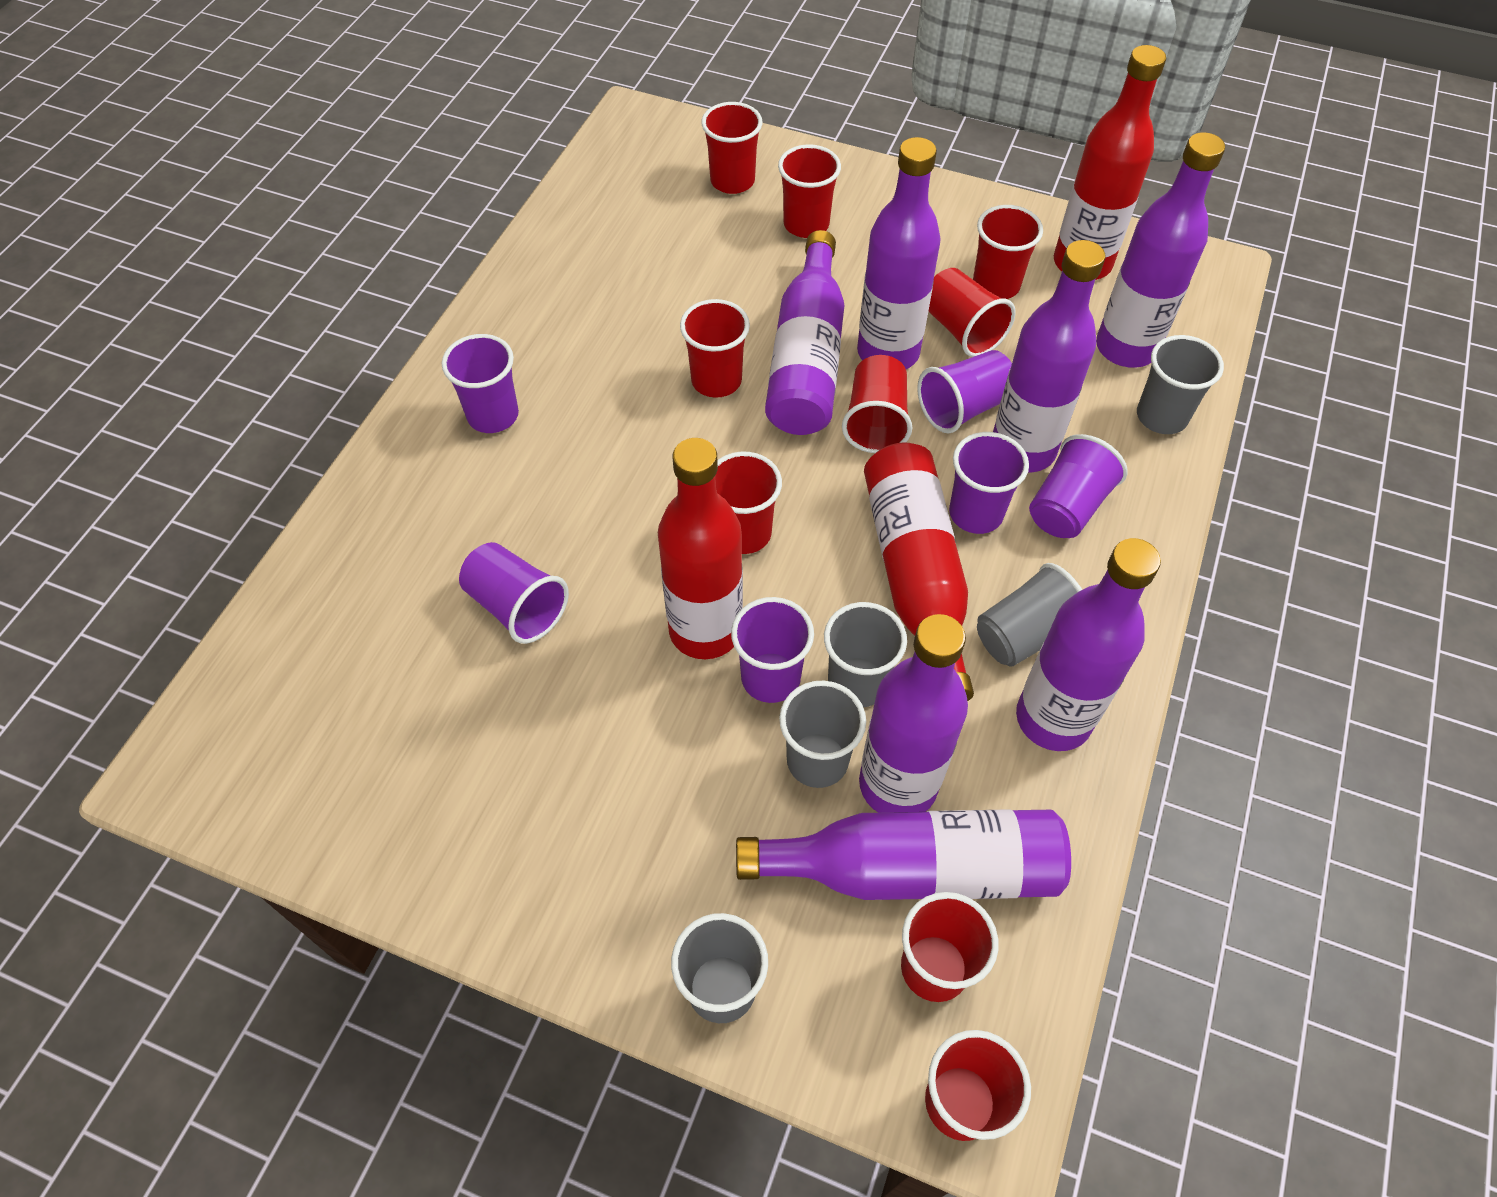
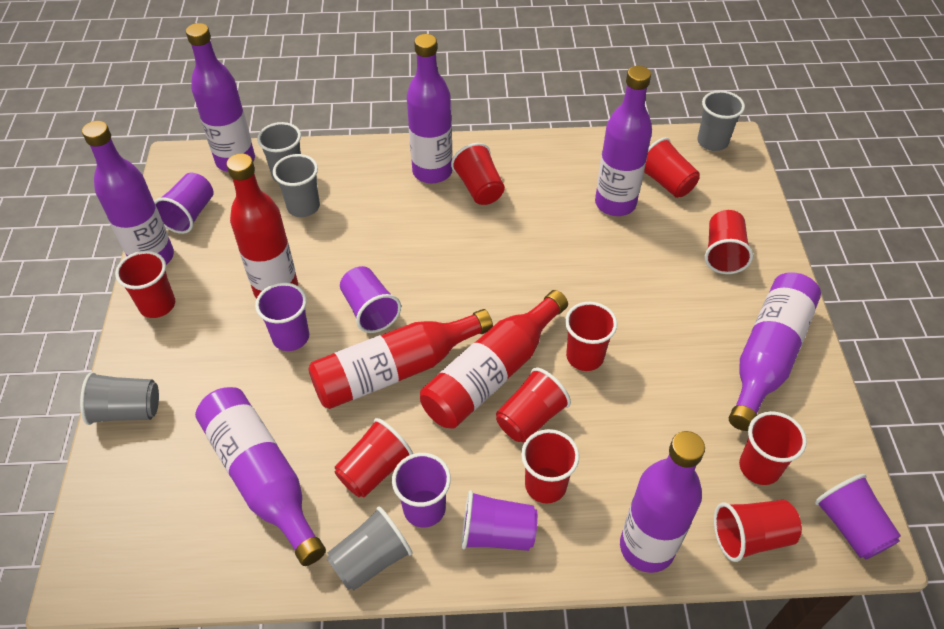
red cup: 9 -> 10

